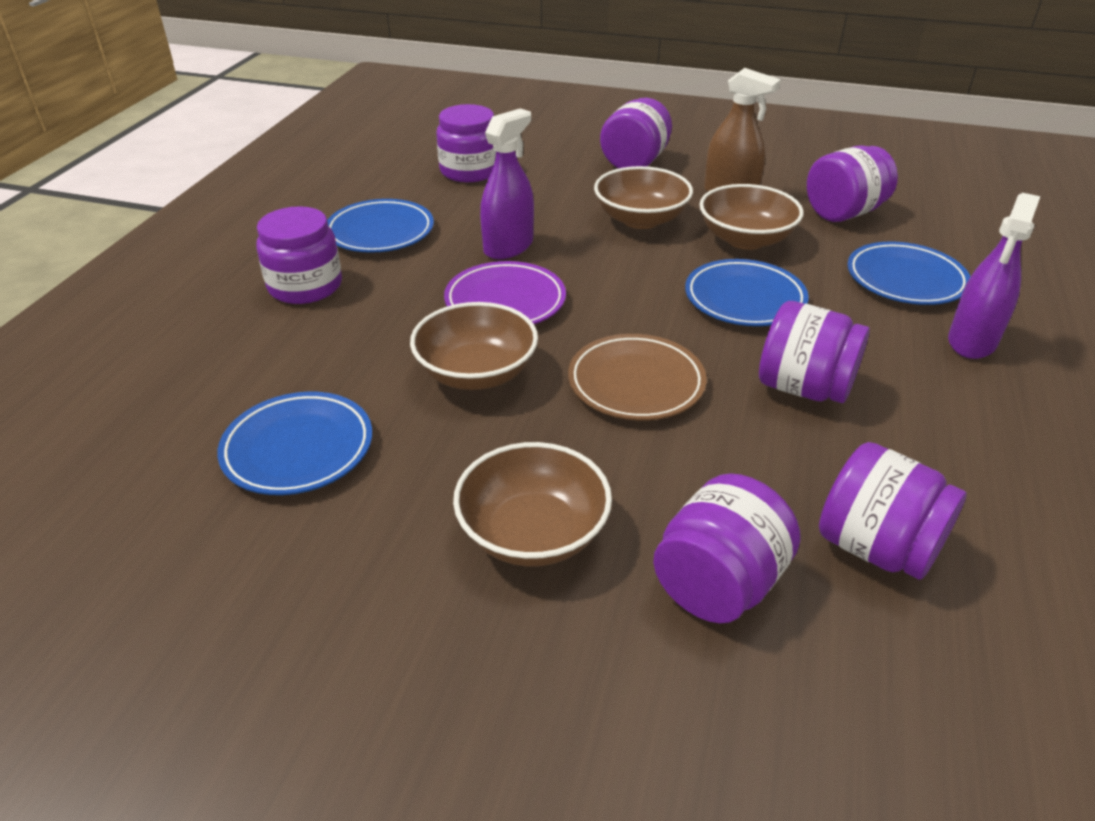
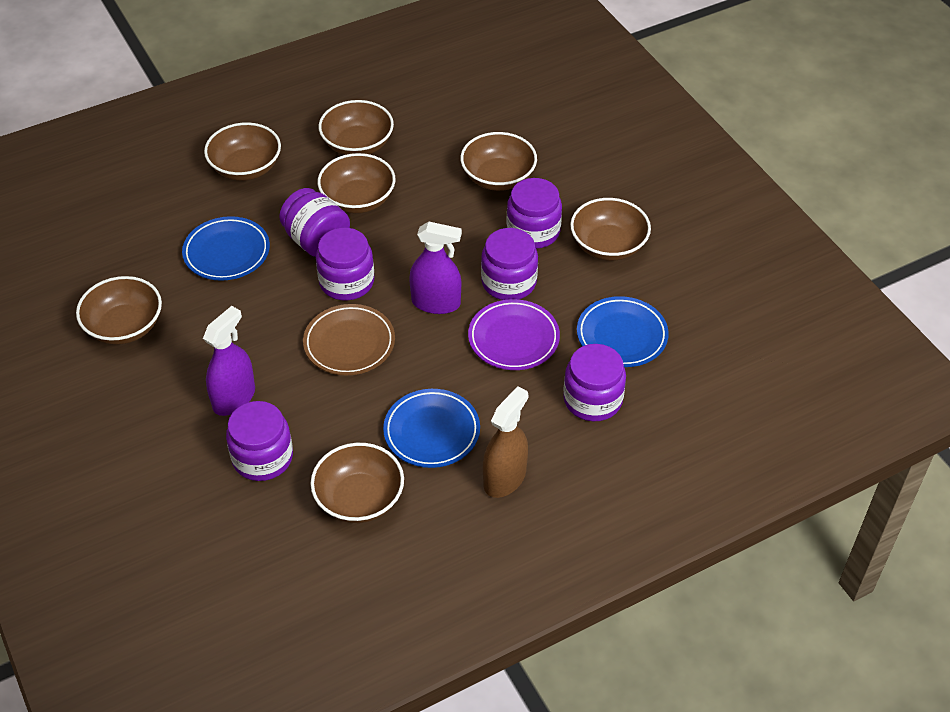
blue plate: 4 -> 3
brown bowl: 4 -> 7
purple jar: 7 -> 6

